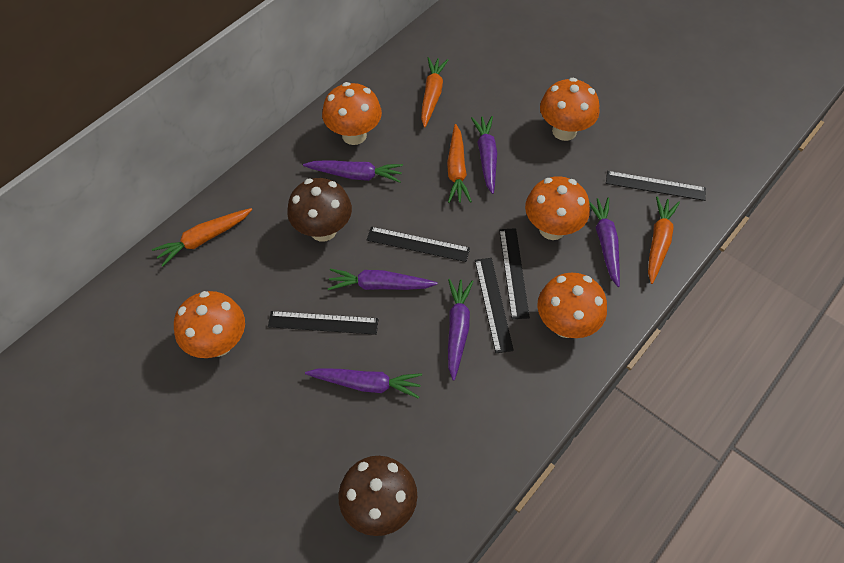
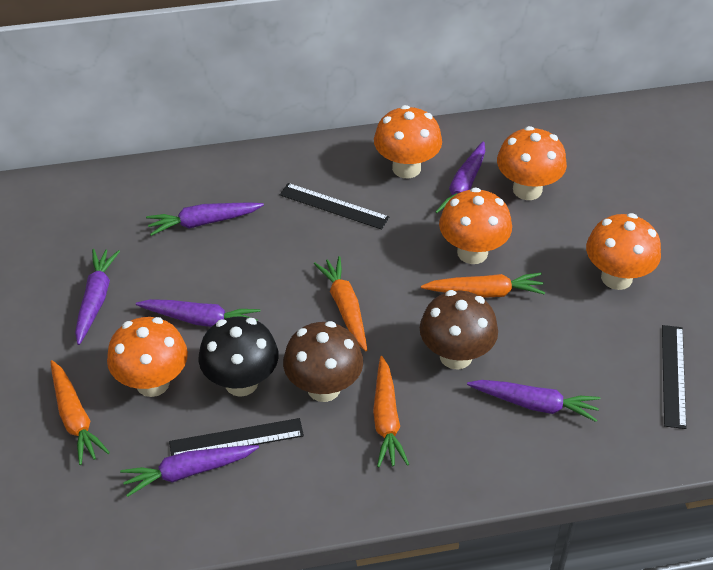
black mushroom: 0 -> 1
black ruler: 5 -> 3

